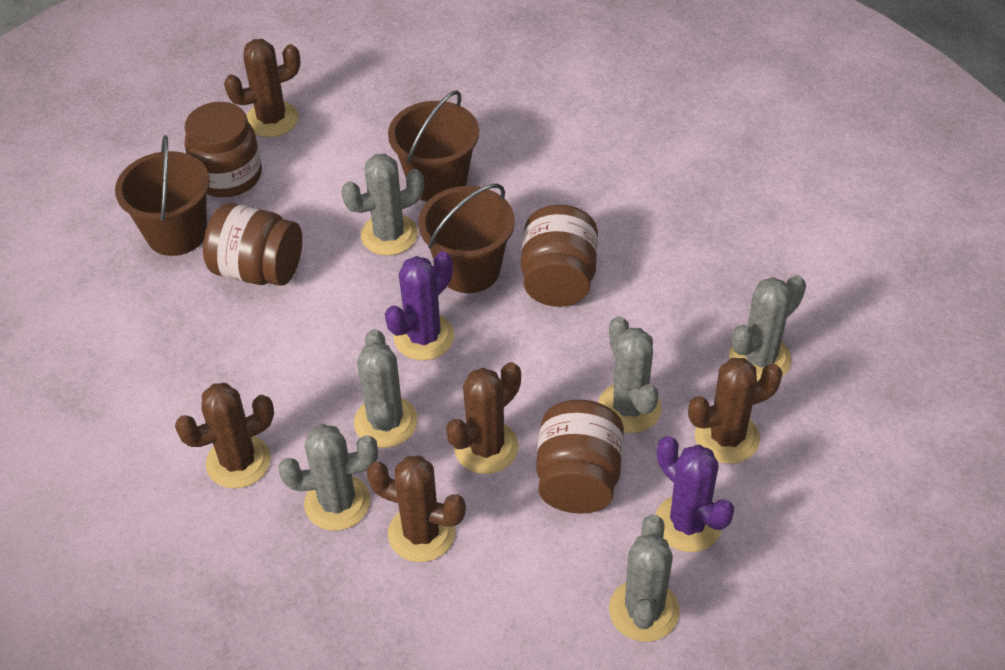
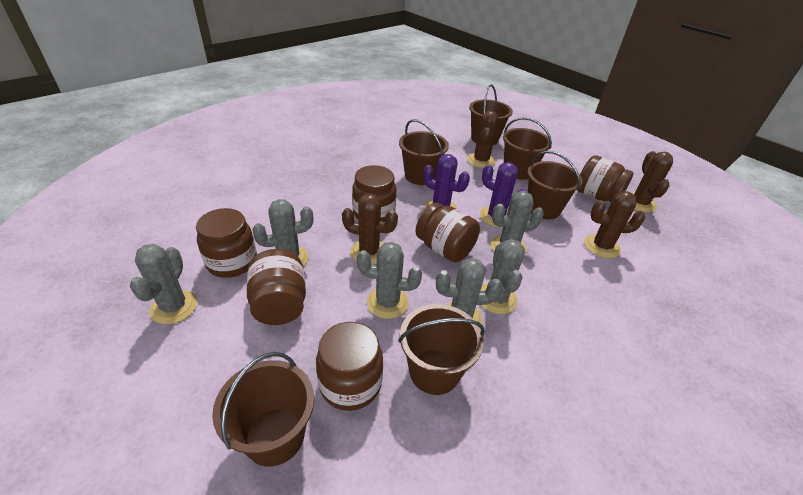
brown bucket: 3 -> 6
brown cactus: 5 -> 4
brown jar: 4 -> 6

